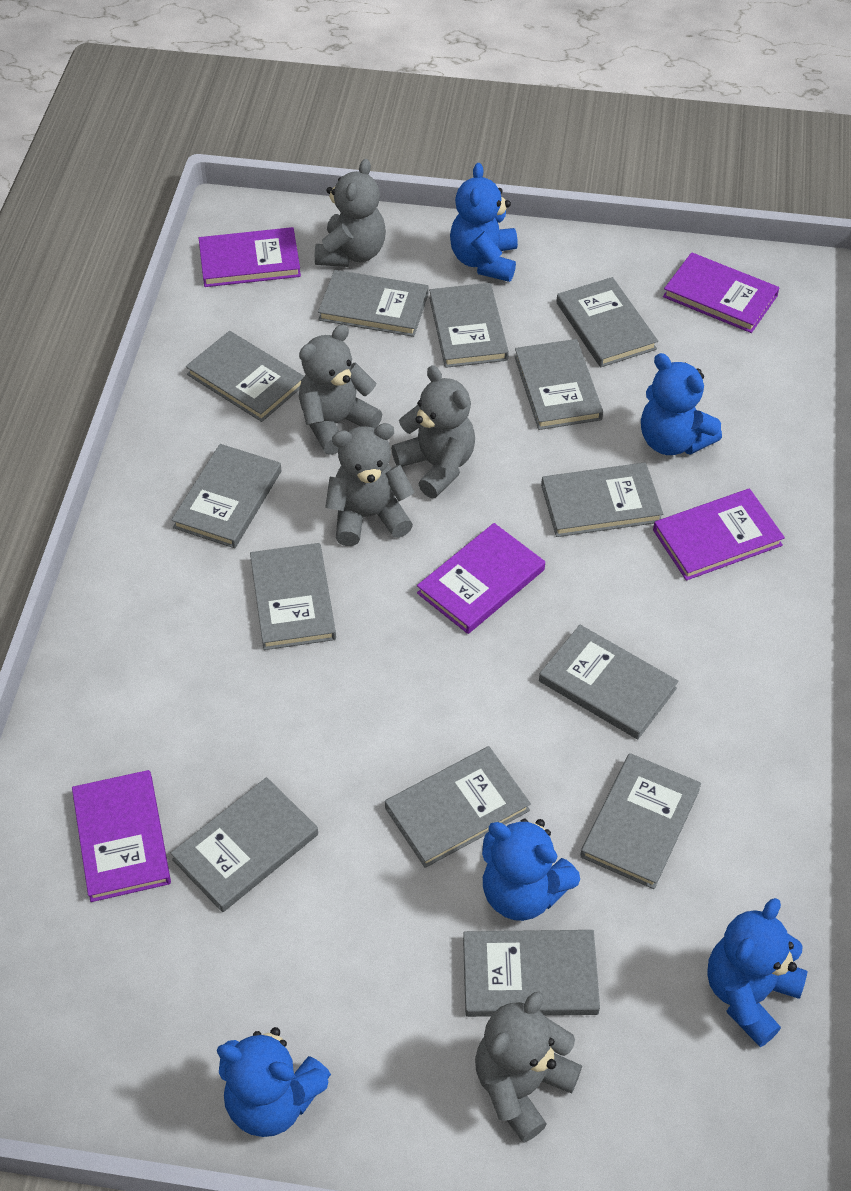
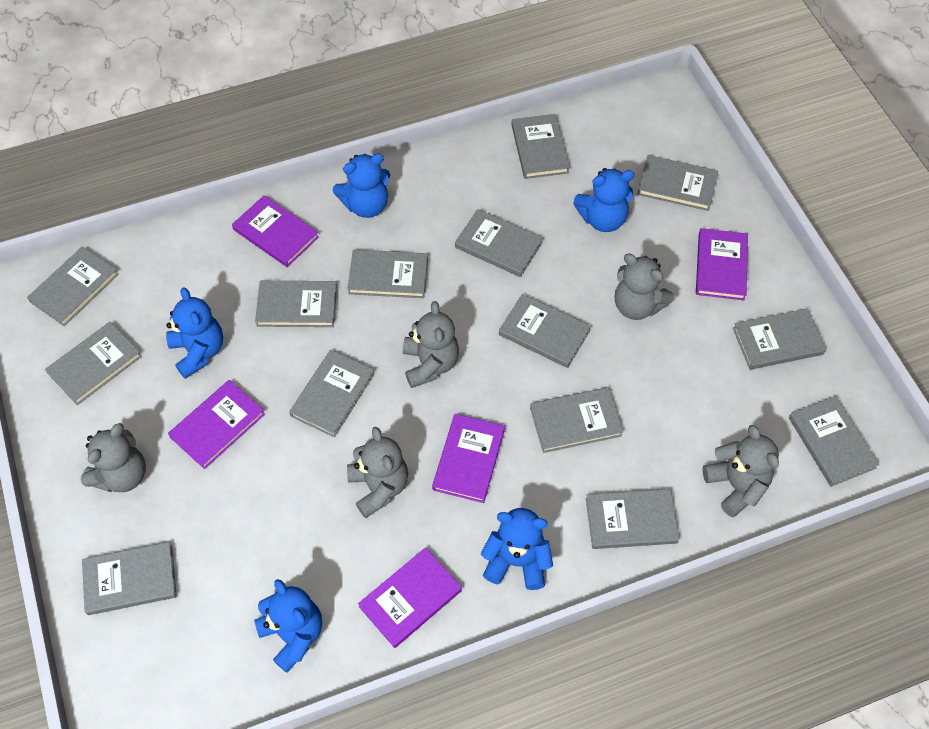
grey book: 13 -> 14

